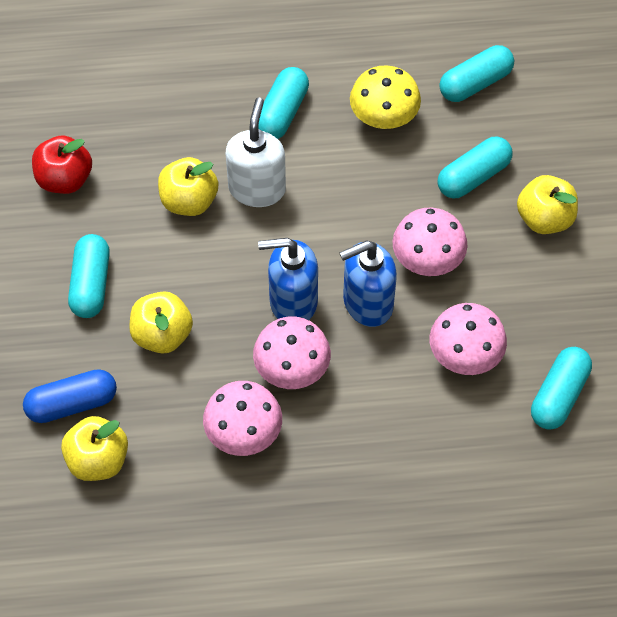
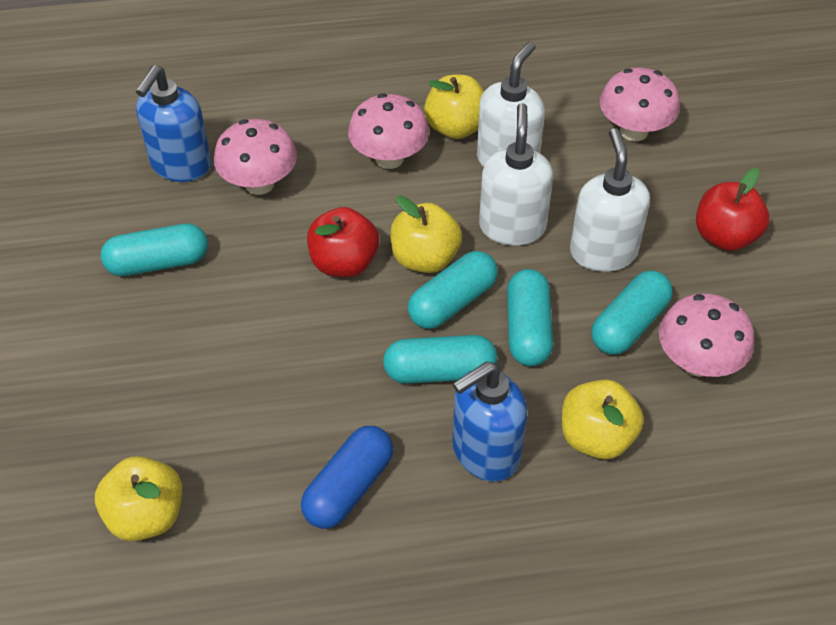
red apple: 1 -> 2
white soap dispenser: 1 -> 3
yellow mushroom: 1 -> 0

